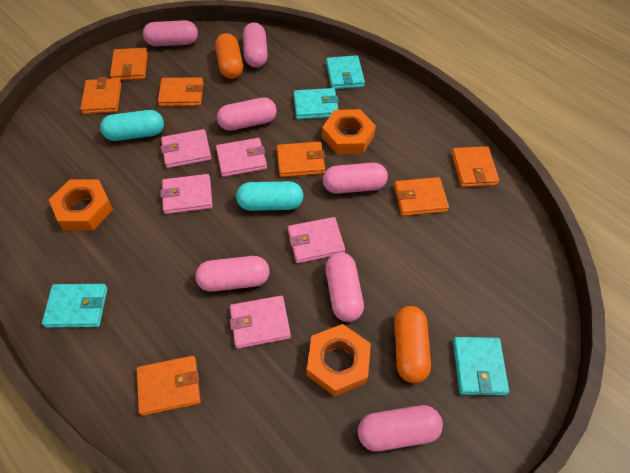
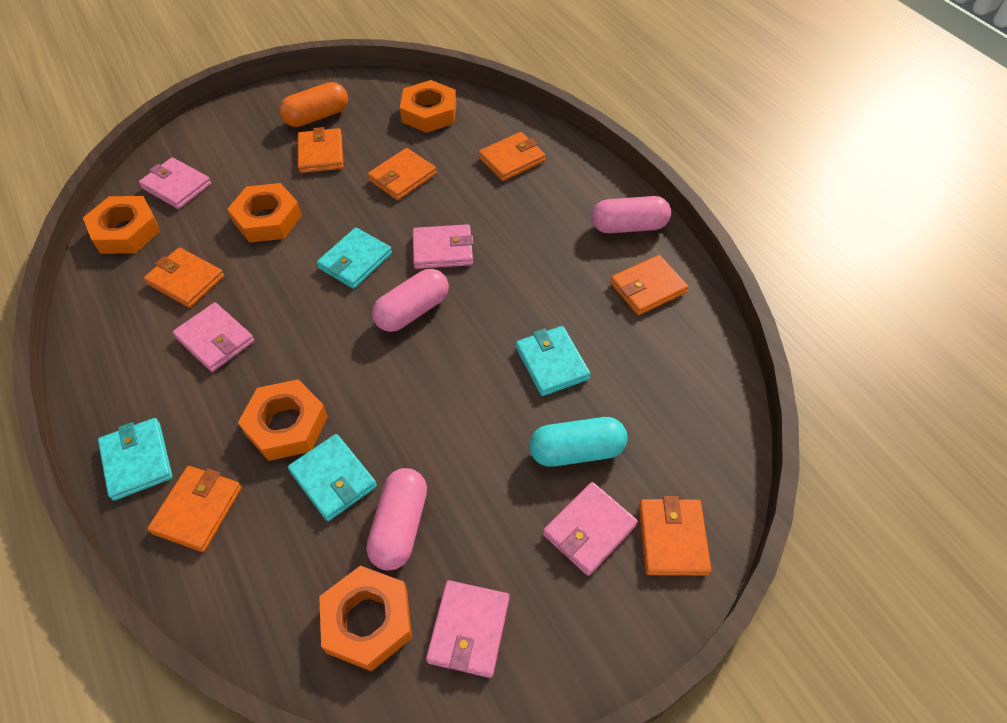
orange capsule: 2 -> 1
orange nut: 3 -> 5
pink capsule: 7 -> 3
turquoise capsule: 2 -> 1

